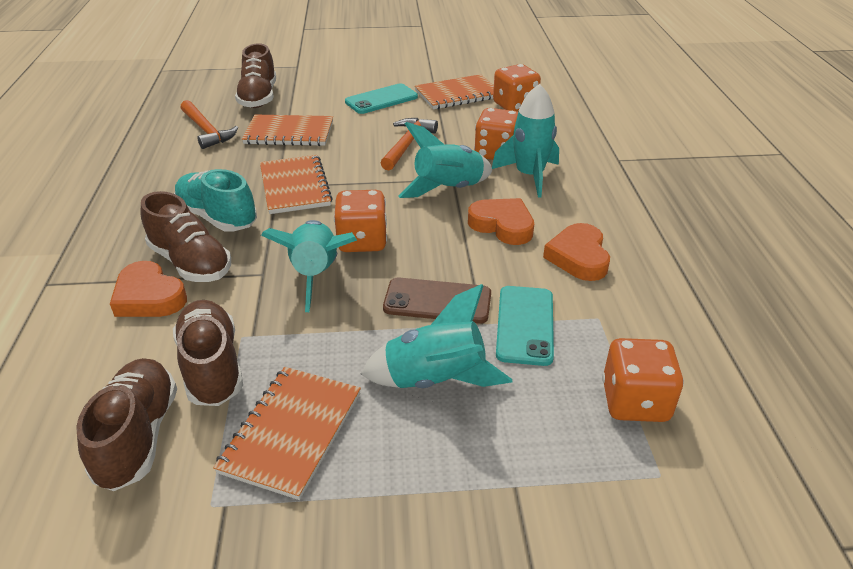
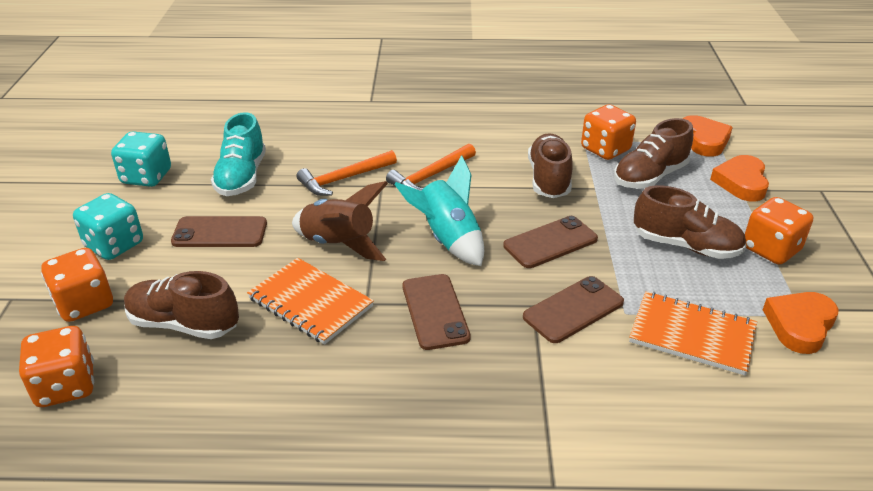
brown phone: 1 -> 4
brown rocket: 0 -> 1
orange notebook: 4 -> 2
turquoise dice: 0 -> 2
turquoise phone: 2 -> 0
turquoise rocket: 4 -> 1

